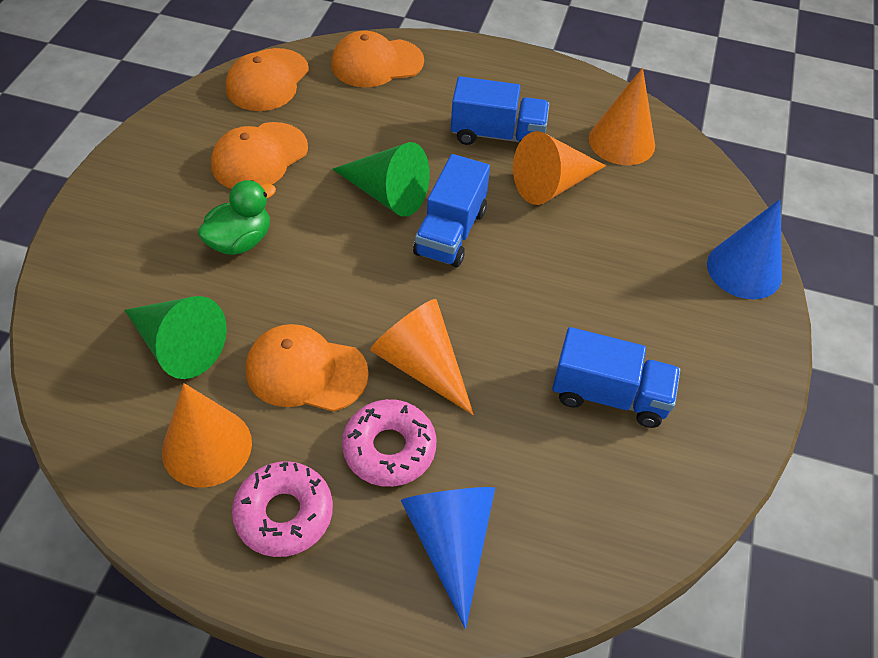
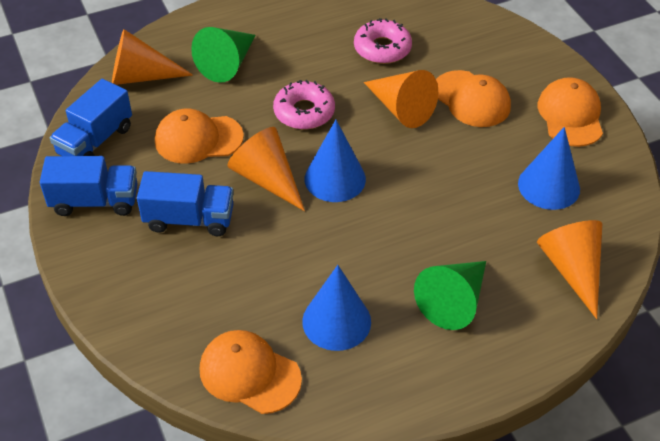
blue cone: 2 -> 3
green duck: 1 -> 0

